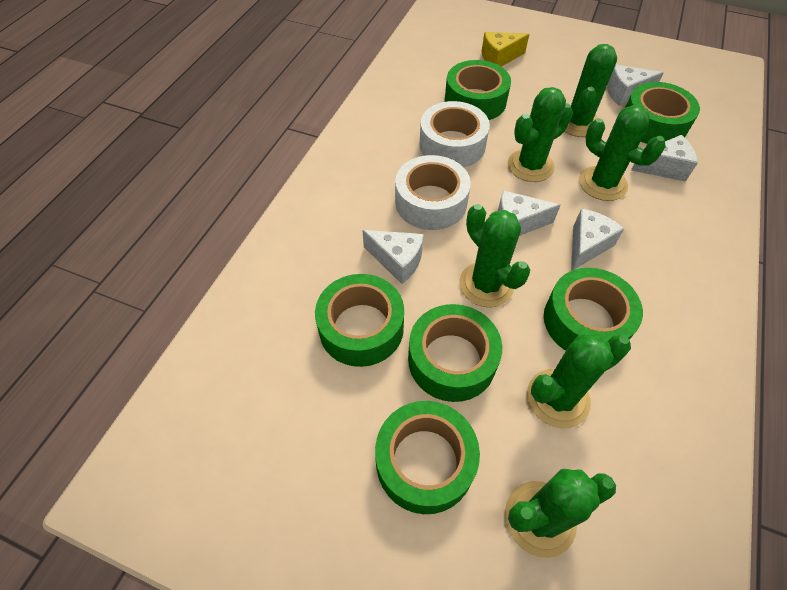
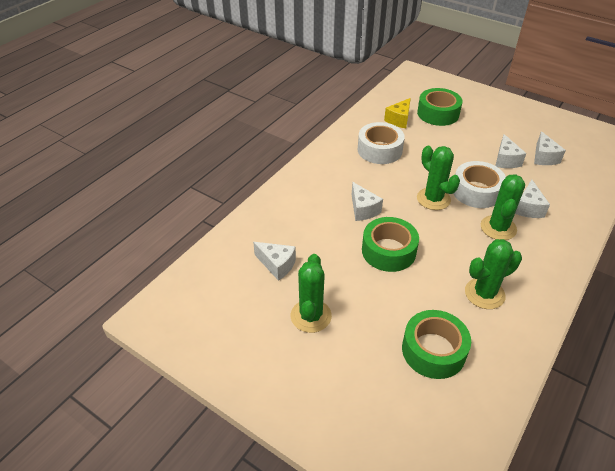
green cactus: 6 -> 4
green tape: 6 -> 3

